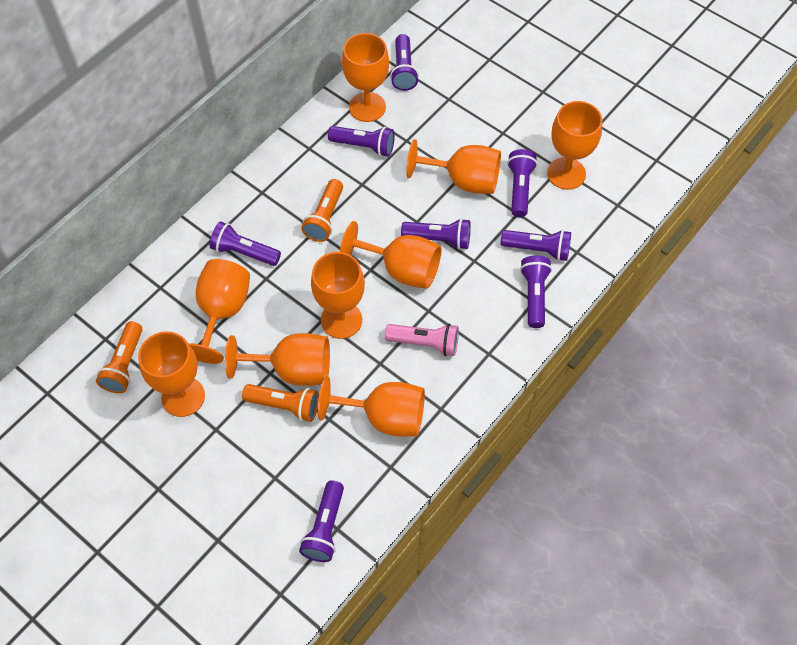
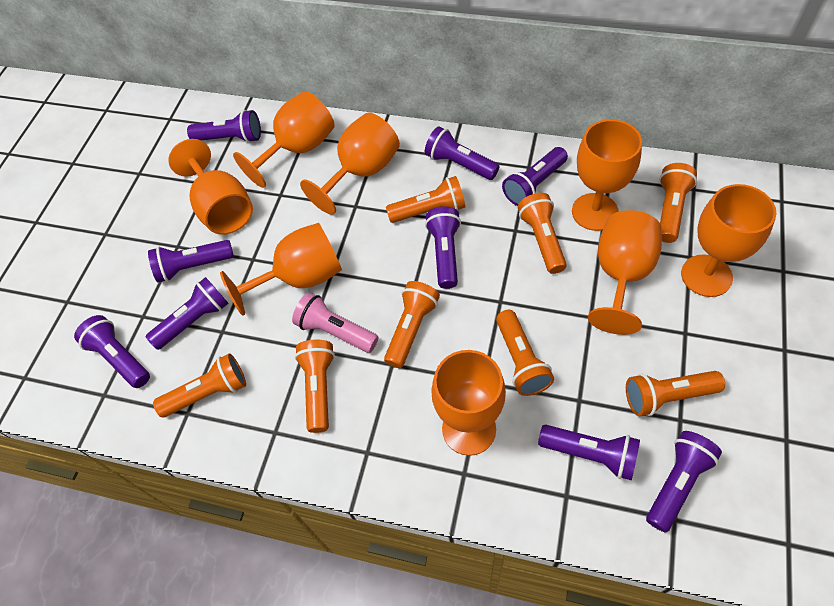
orange flashlight: 3 -> 8
orange goblet: 9 -> 8
purple flashlight: 8 -> 9

